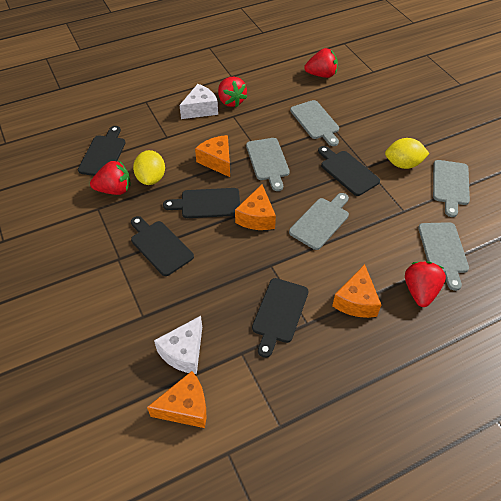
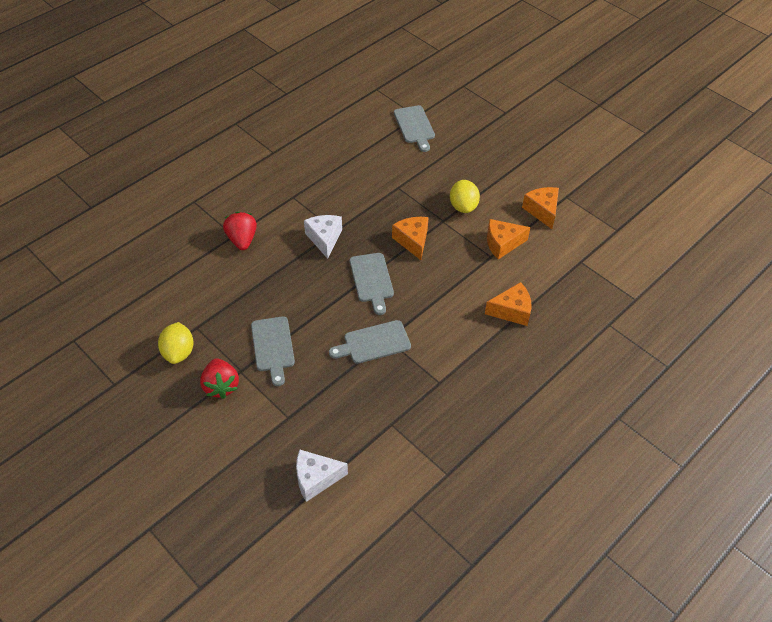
black cutting board: 5 -> 0
grey cutting board: 5 -> 4
red strawberry: 4 -> 2

